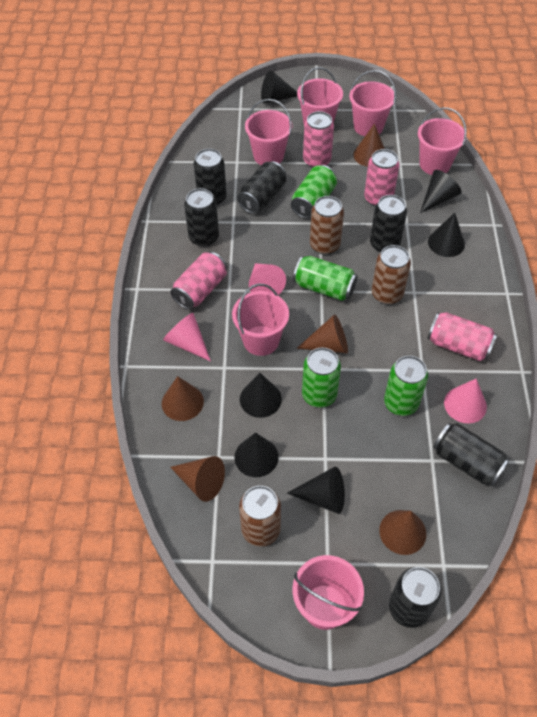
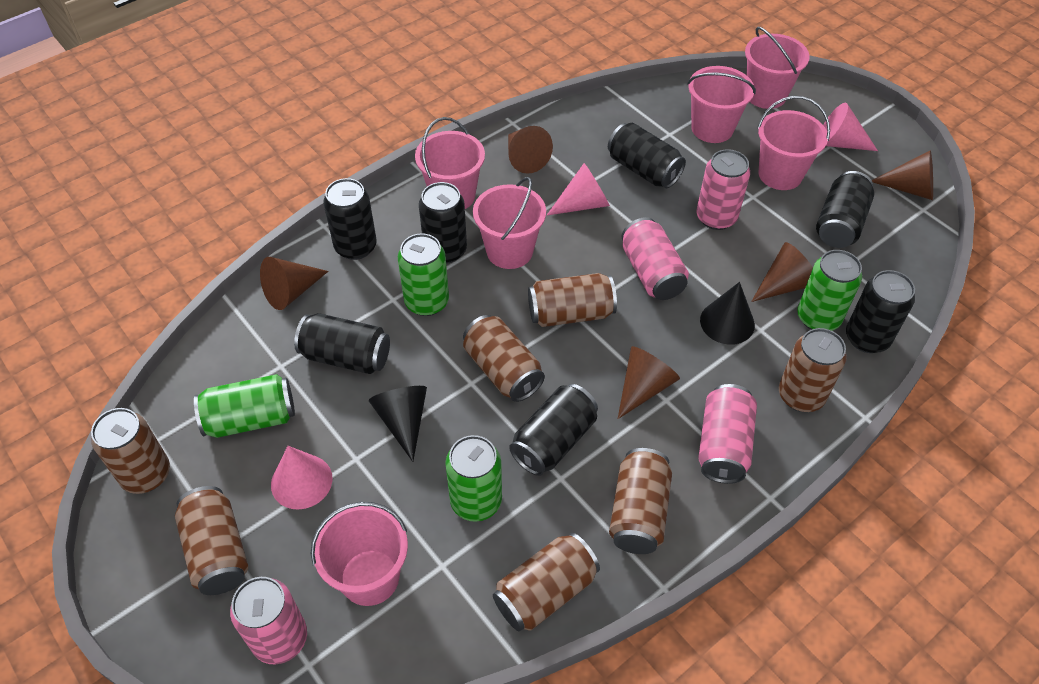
black can: 6 -> 7
black cone: 6 -> 2
brown can: 3 -> 7

